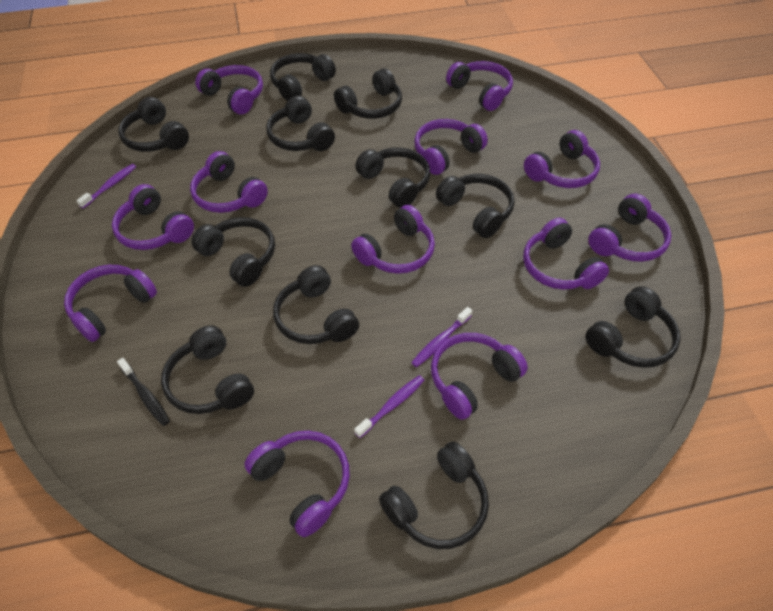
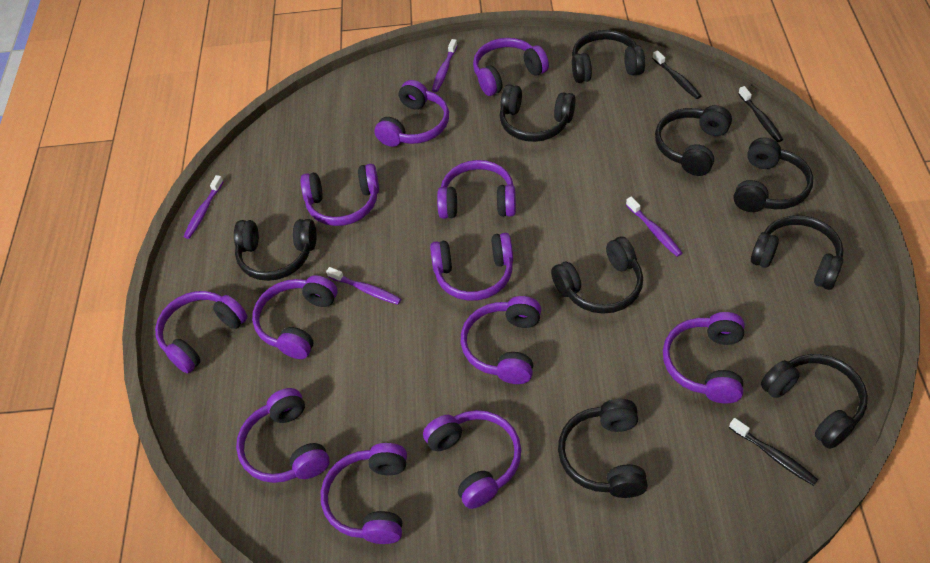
black headphones: 11 -> 9
black toothbrush: 1 -> 3
purple toothbrush: 3 -> 4

